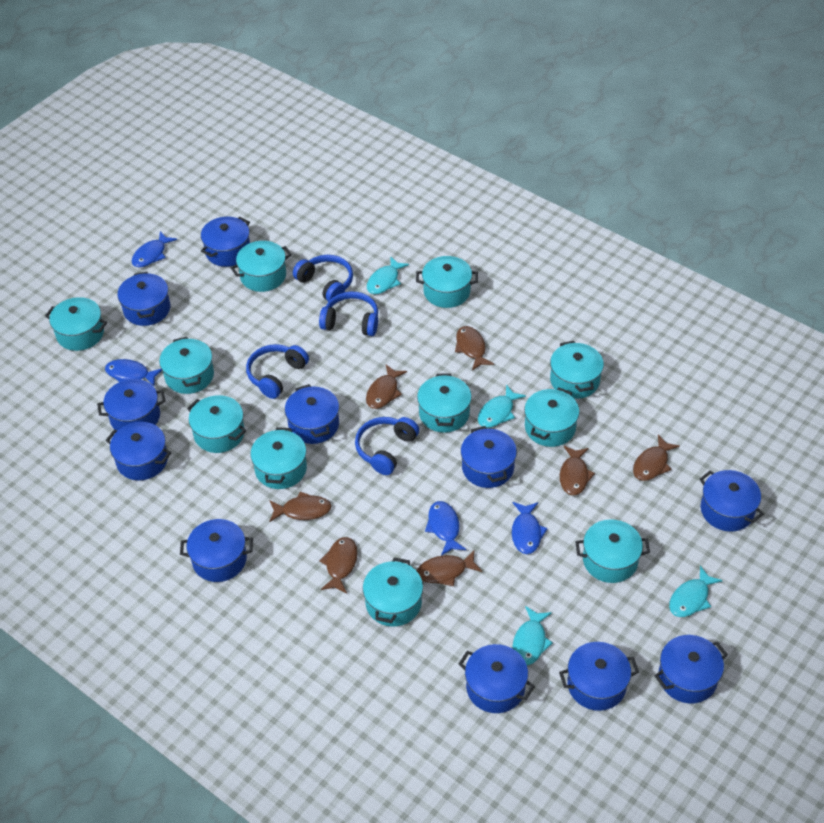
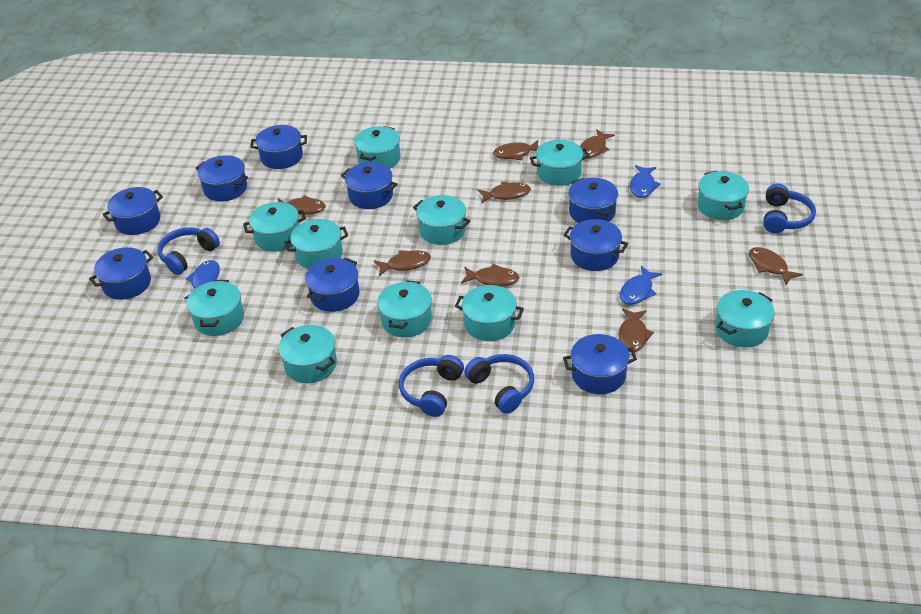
blue fish: 4 -> 3
blue pot: 11 -> 9
brown fish: 7 -> 8
turquoise fish: 4 -> 0

